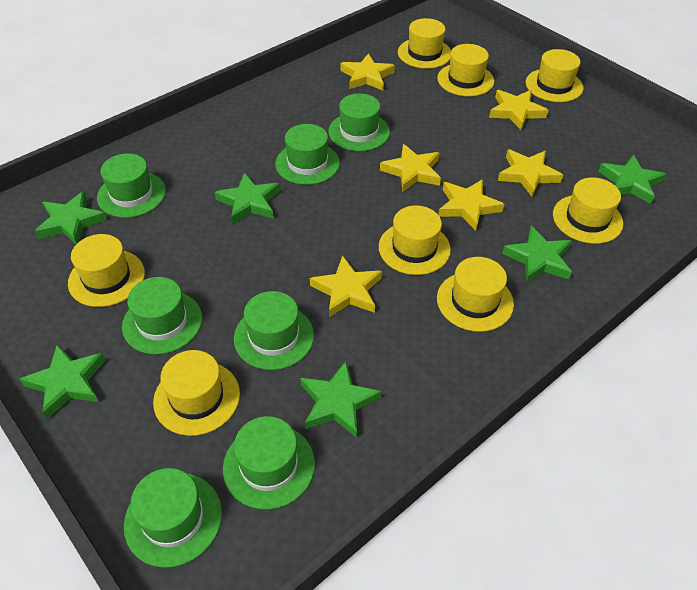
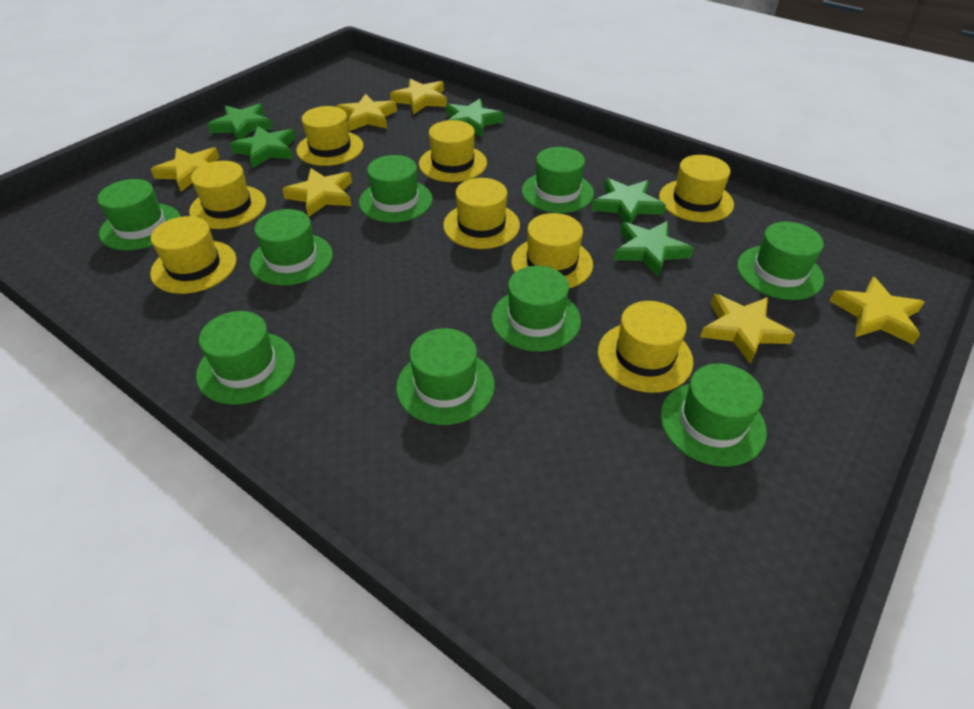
green hat: 7 -> 9
green star: 6 -> 5

